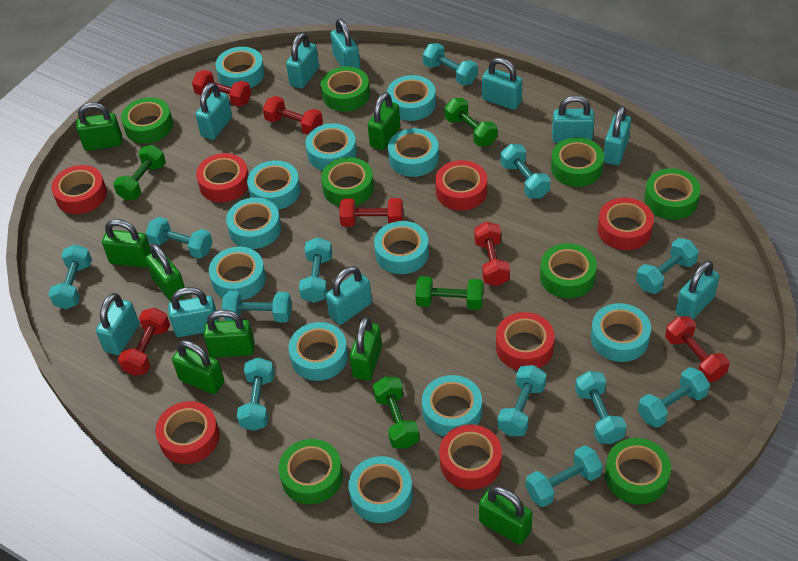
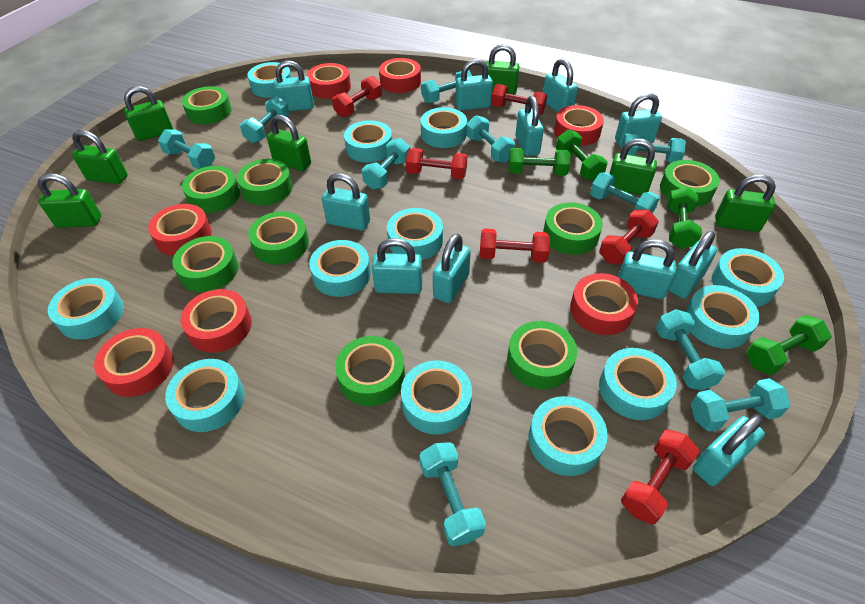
green padlock: 8 -> 7
green tape: 8 -> 9
turquoise dumbbell: 12 -> 10
turquoise padlock: 10 -> 11

